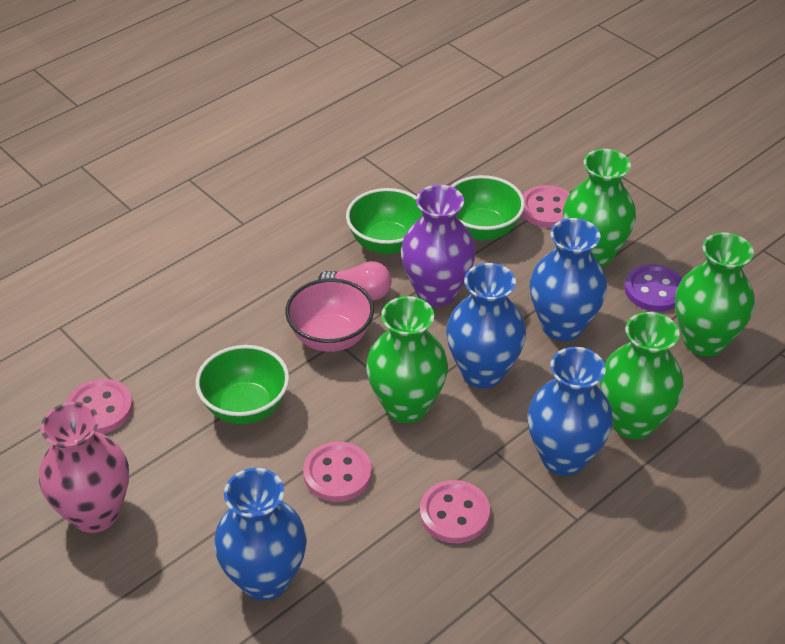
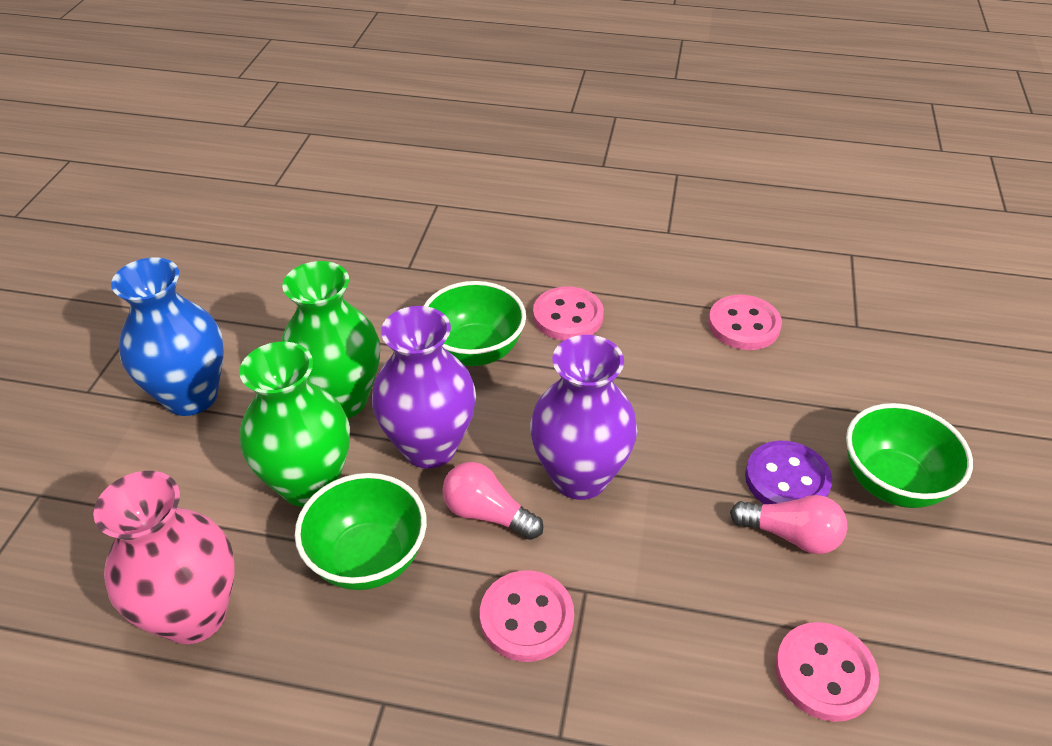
blue vase: 4 -> 1
green vase: 4 -> 2
pink bowl: 1 -> 0
pink light bulb: 1 -> 2
purple vase: 1 -> 2

